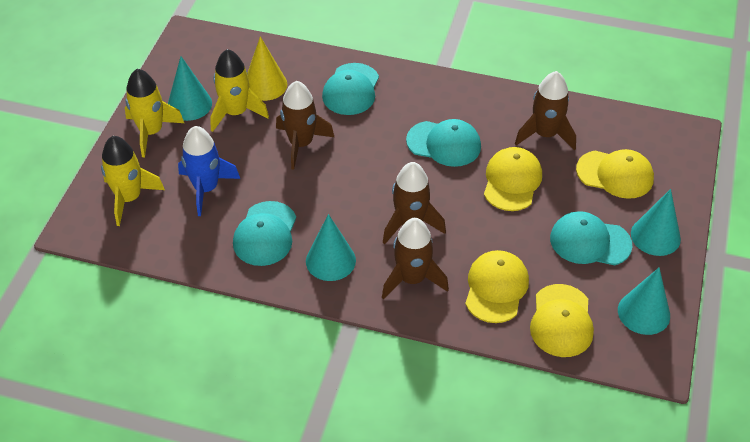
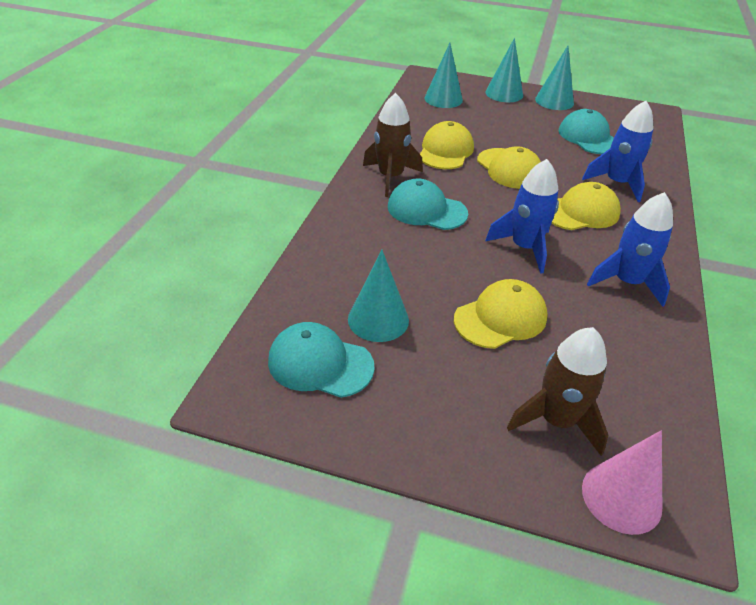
blue rocket: 1 -> 3
brown rocket: 4 -> 2
pink cone: 0 -> 1
turquoise cap: 4 -> 3
yellow cone: 1 -> 0
yellow rocket: 3 -> 0

